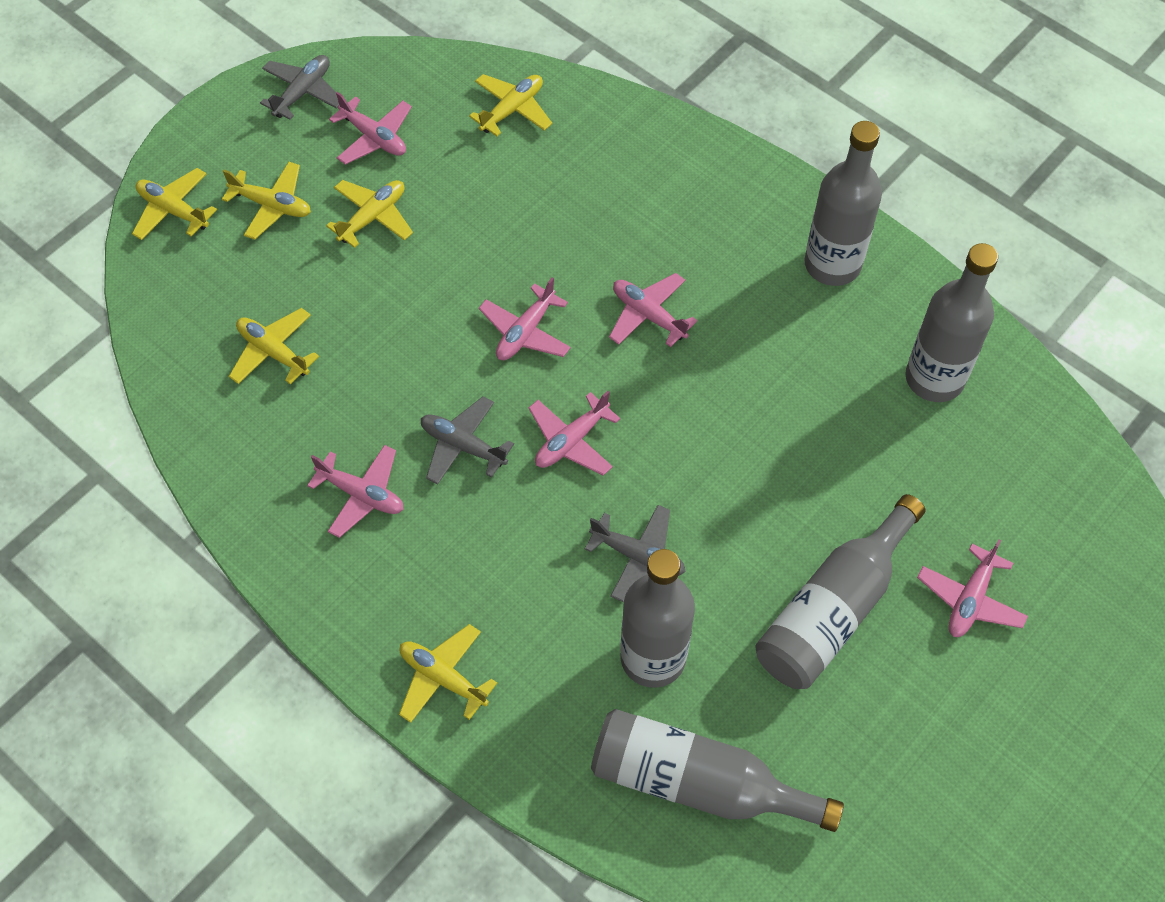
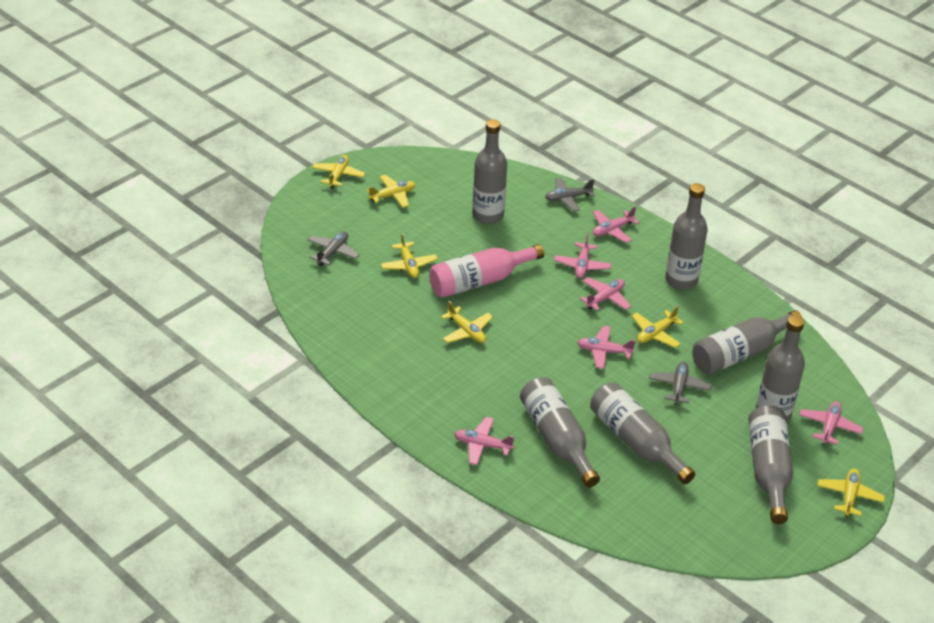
grey bottle: 5 -> 7
pink bottle: 0 -> 1

